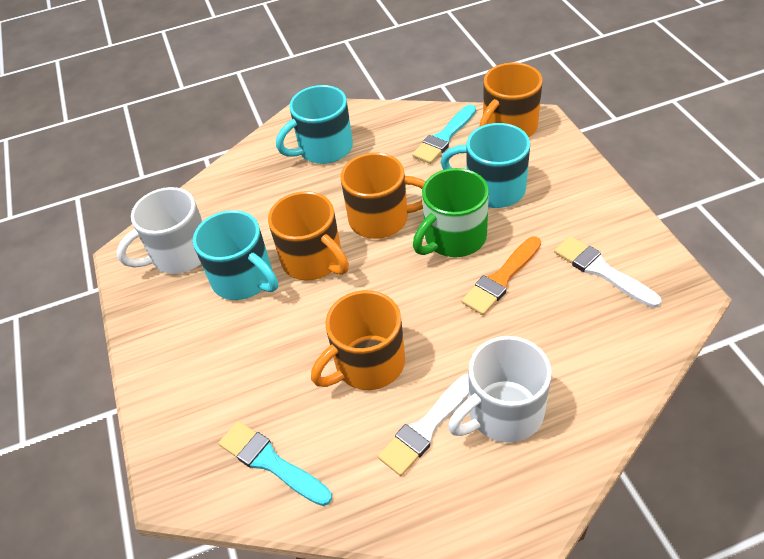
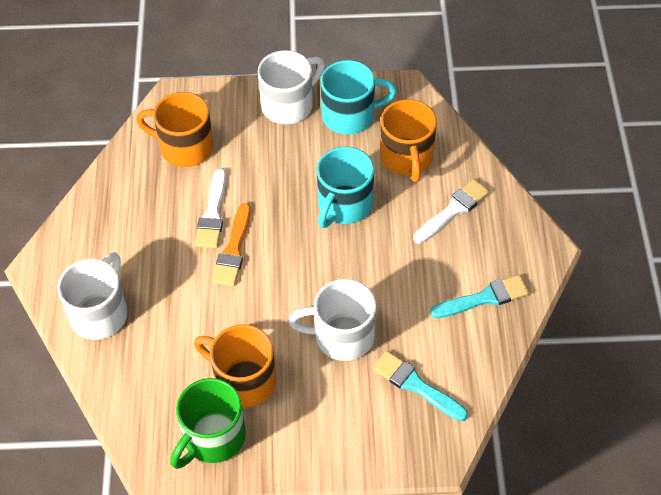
orange mug: 4 -> 3
turquoise mug: 3 -> 2
white mug: 2 -> 3

